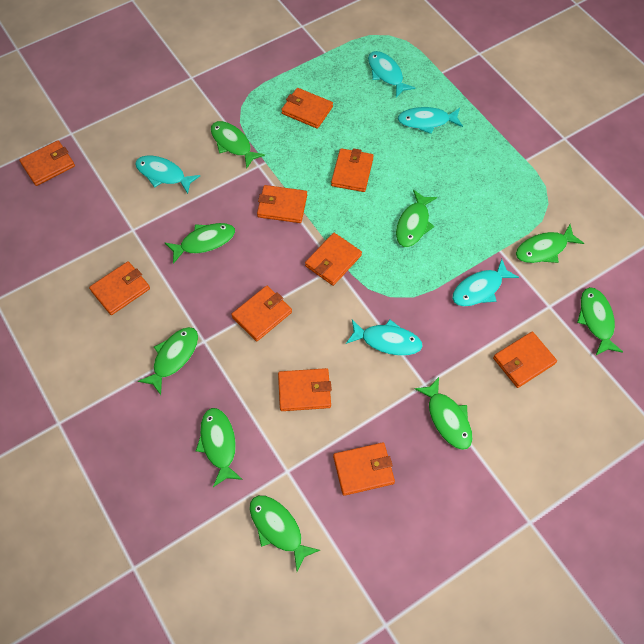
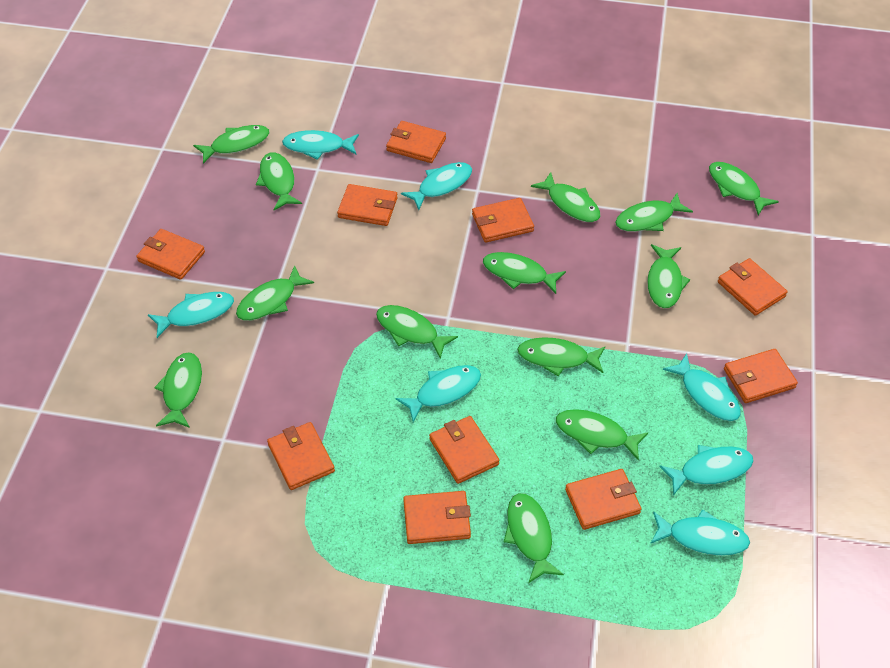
green fish: 9 -> 13
turquoise fish: 5 -> 7

